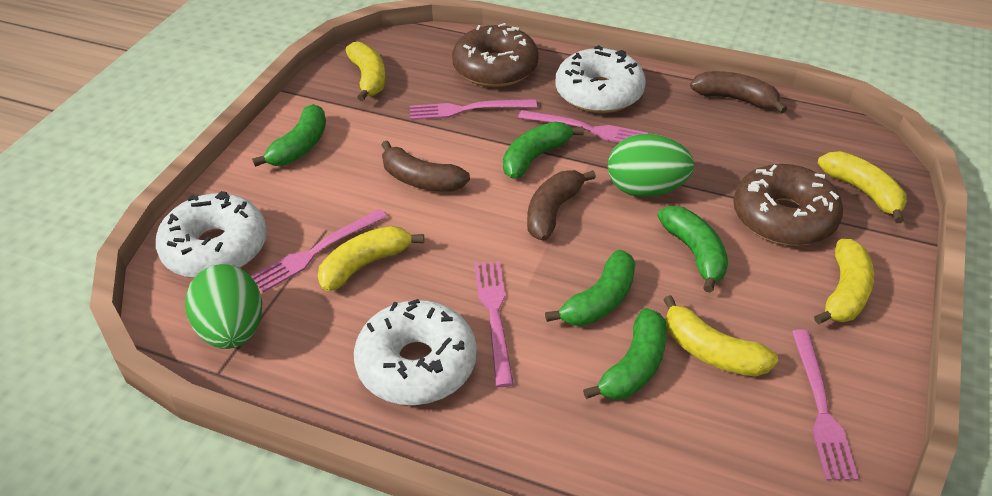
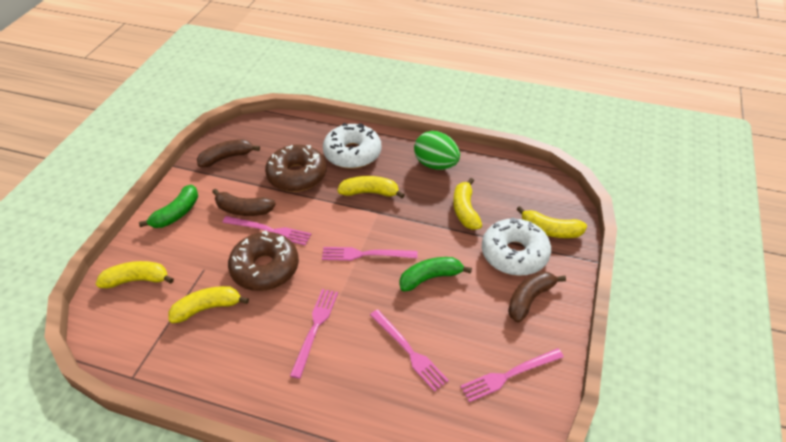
green banana: 5 -> 2
green egg: 2 -> 1
white donut: 3 -> 2

